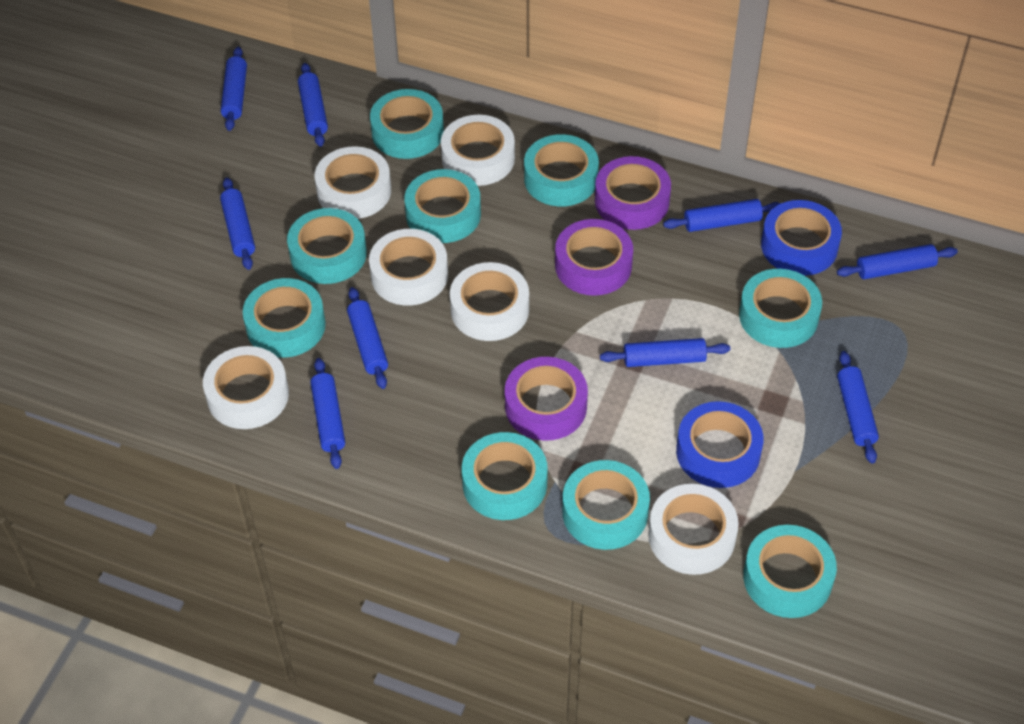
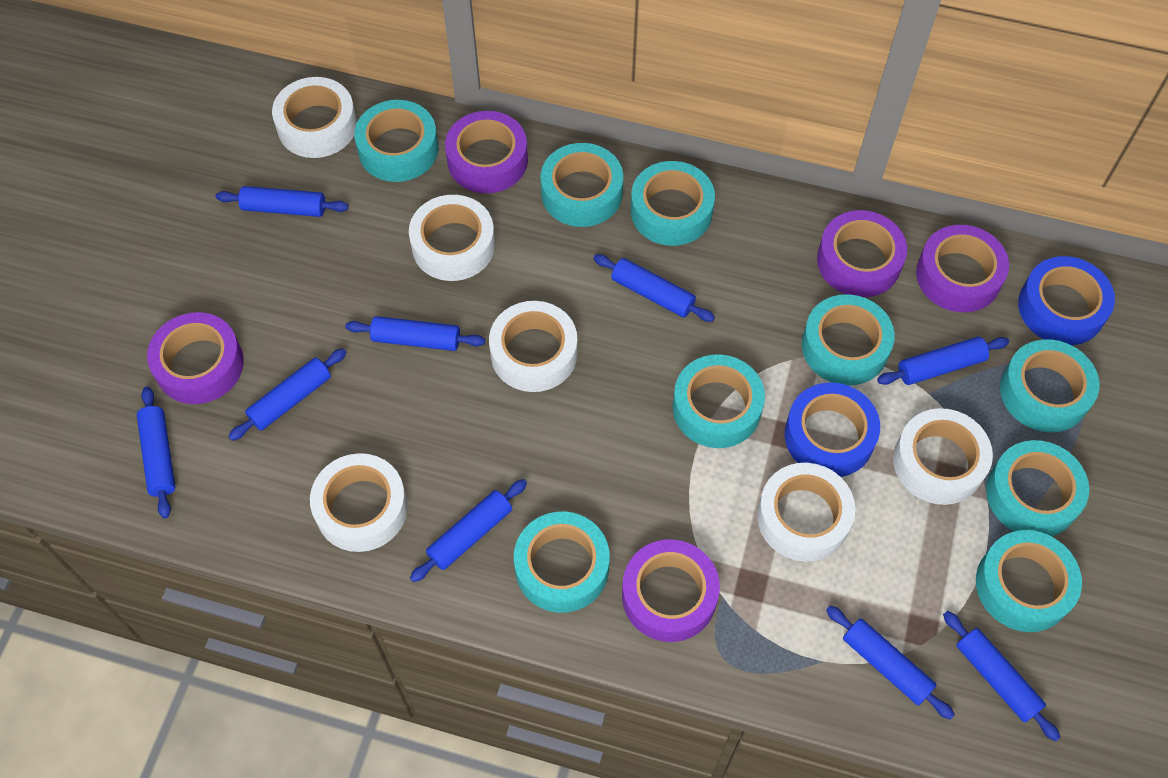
purple tape: 3 -> 5

